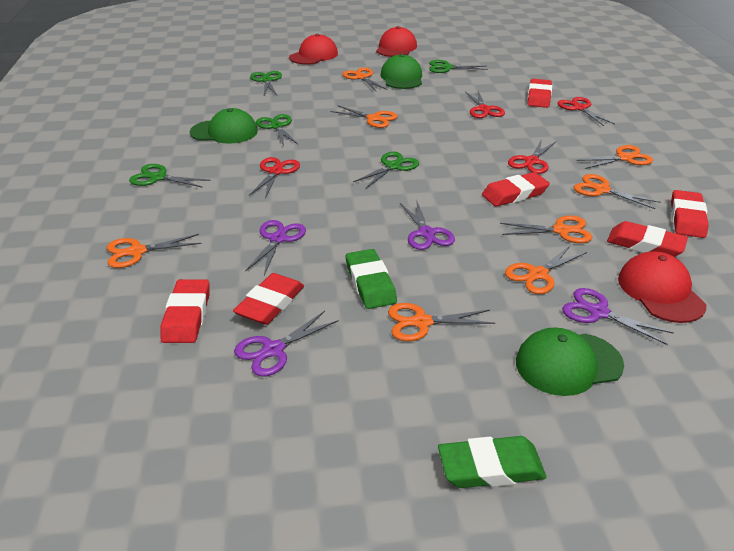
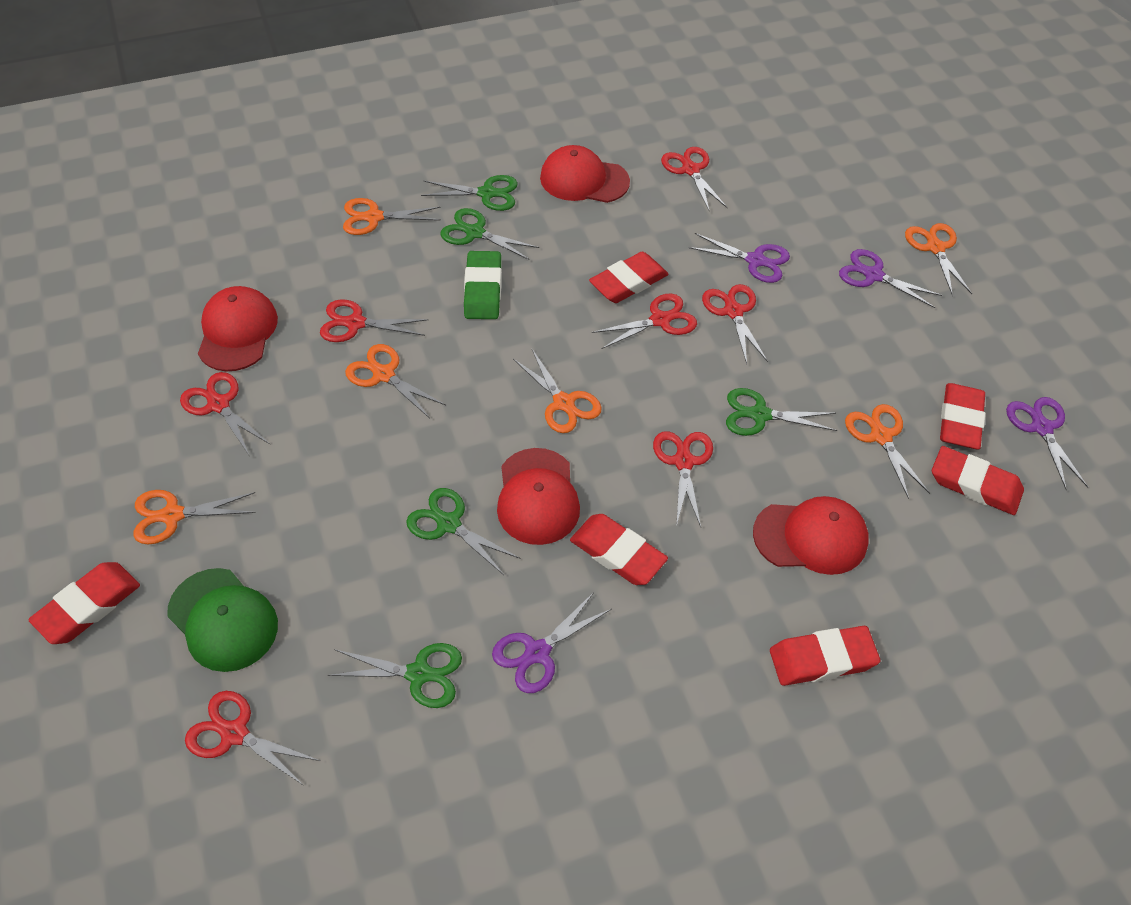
green cap: 3 -> 1
green eraser: 2 -> 1
orange scissors: 8 -> 6
red cap: 3 -> 4
red scissors: 4 -> 7

